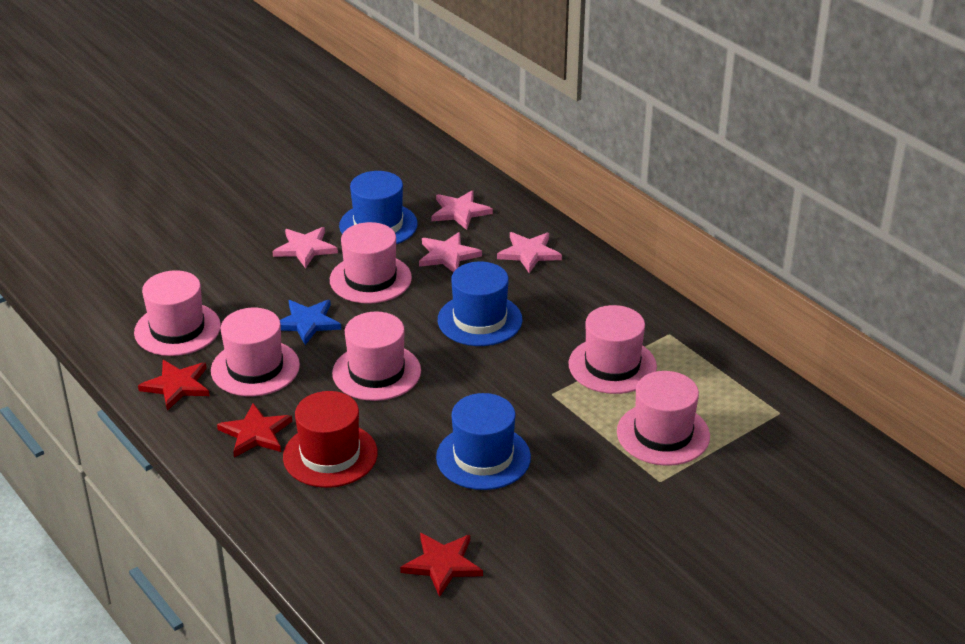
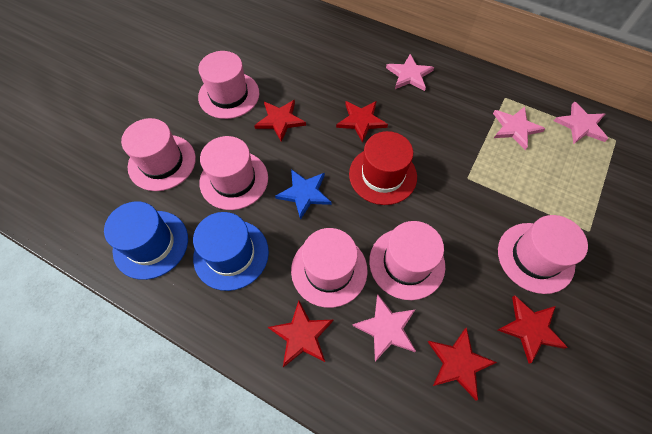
blue hat: 3 -> 2
red star: 3 -> 5

